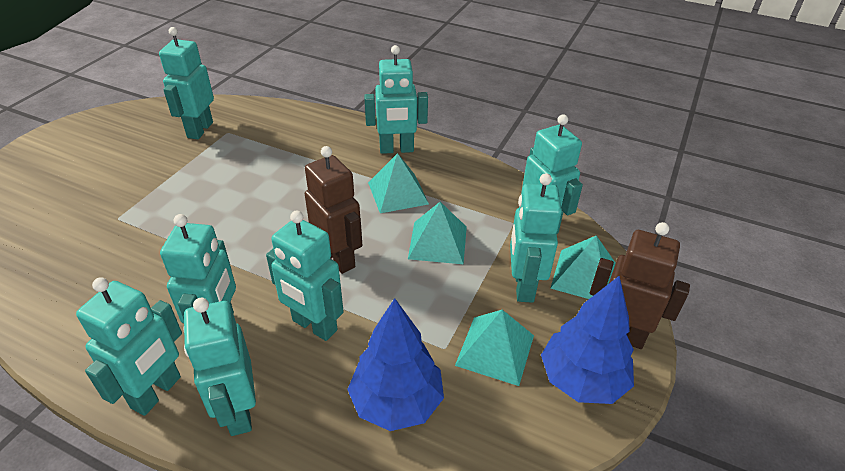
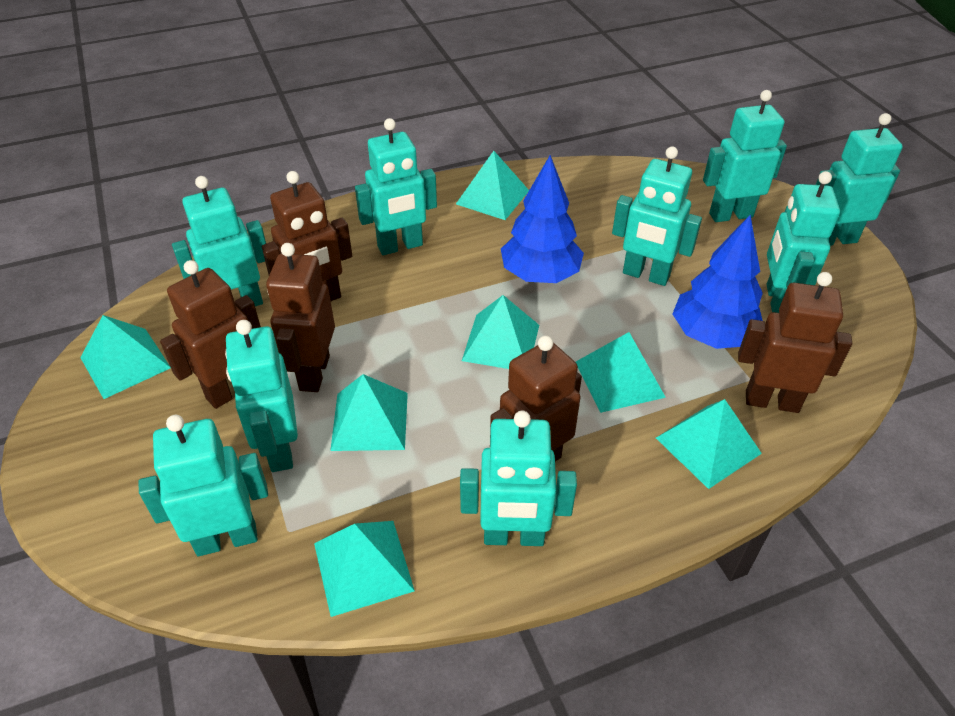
brown robot: 2 -> 5
turquoise pyramid: 4 -> 7
turquoise robot: 8 -> 9

